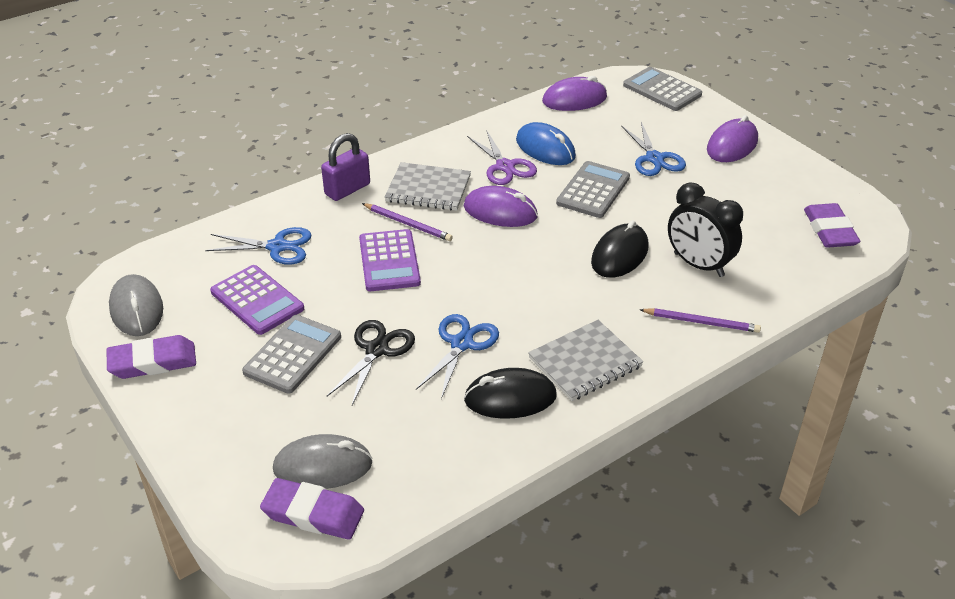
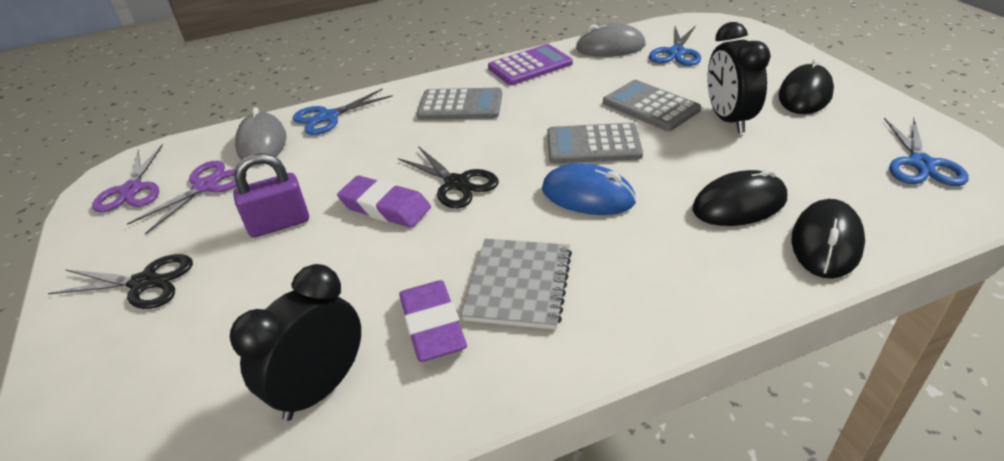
black clock: 1 -> 2
black mouse: 2 -> 3
black scissors: 1 -> 2
grey notebook: 2 -> 1
purple calculator: 2 -> 1
purple eraser: 3 -> 2
purple mouse: 3 -> 0
purple pencil: 2 -> 0
purple scissors: 1 -> 2

